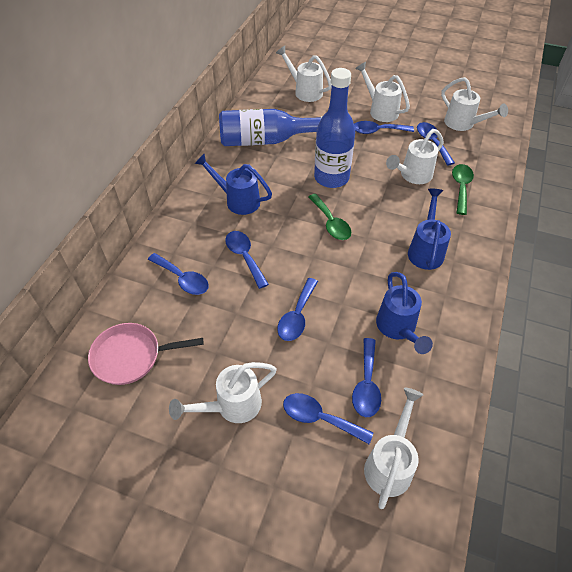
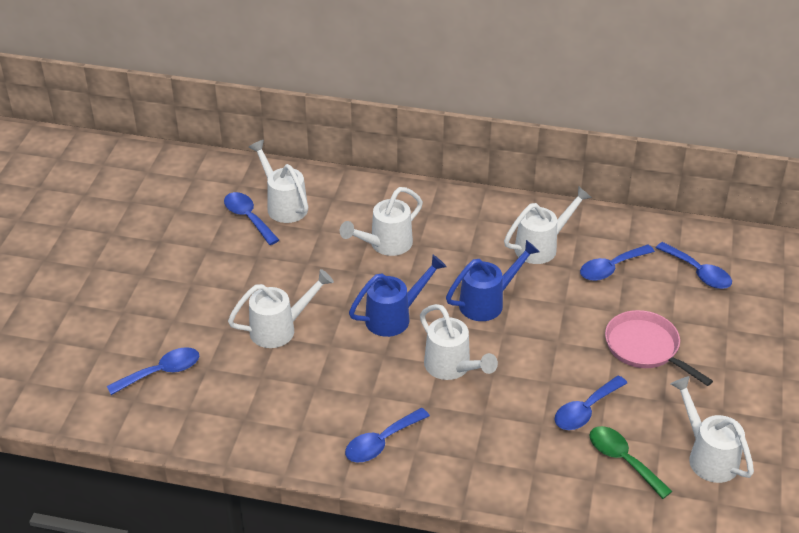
blue bottle: 2 -> 0
blue spoon: 7 -> 6
blue watering can: 3 -> 2
green spoon: 2 -> 1

